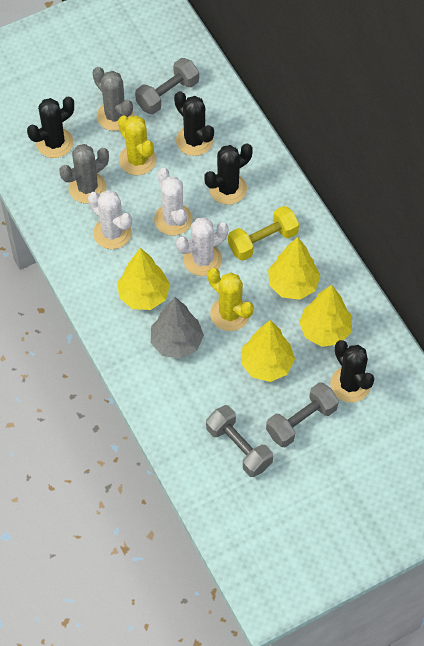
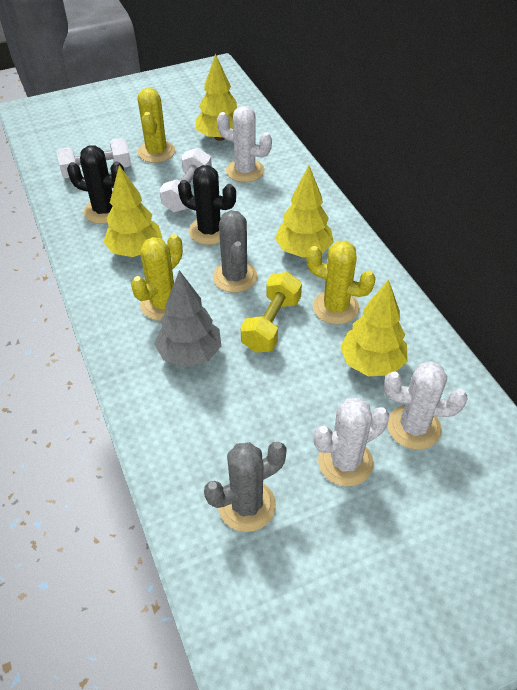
black cactus: 4 -> 2
grey dumbbell: 3 -> 0
white dumbbell: 0 -> 2
yellow cactus: 2 -> 3

